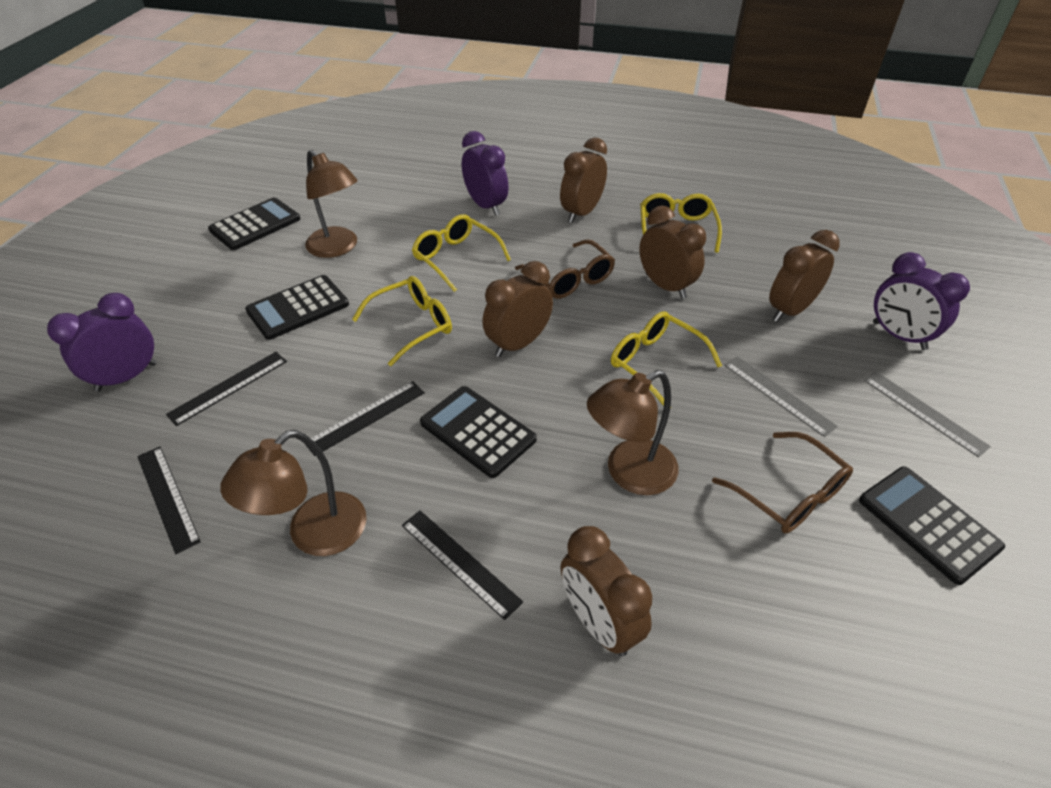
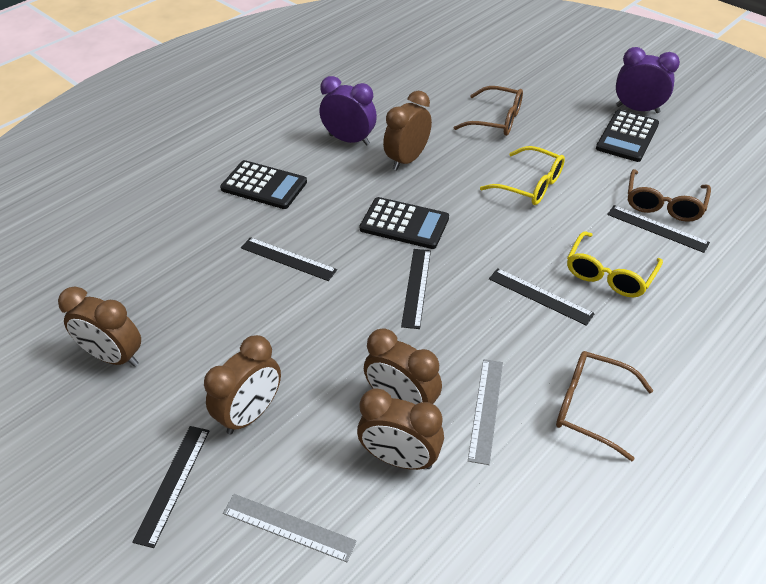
black calculator: 4 -> 3
black ruler: 4 -> 5
brown glasses: 2 -> 3
brown lamp: 3 -> 0
purple clock: 3 -> 2
yellow glasses: 4 -> 2

